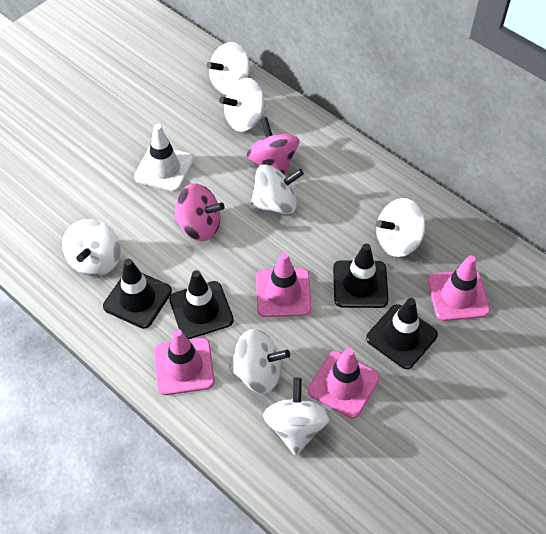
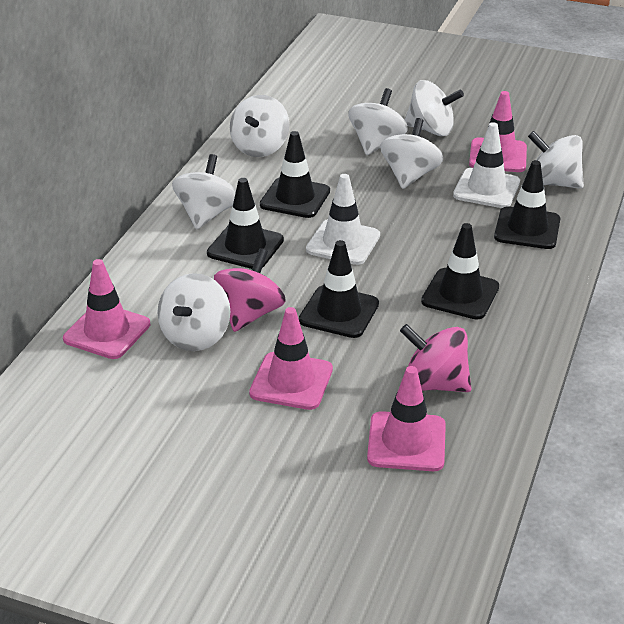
black traffic cone: 4 -> 5
white traffic cone: 1 -> 2

